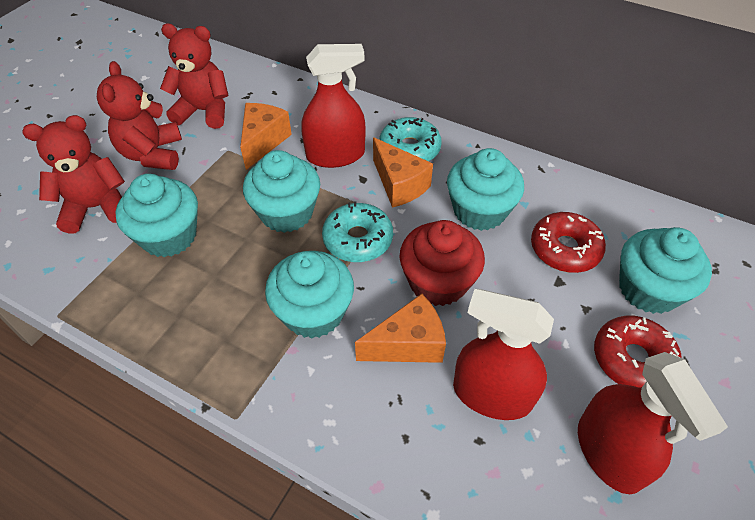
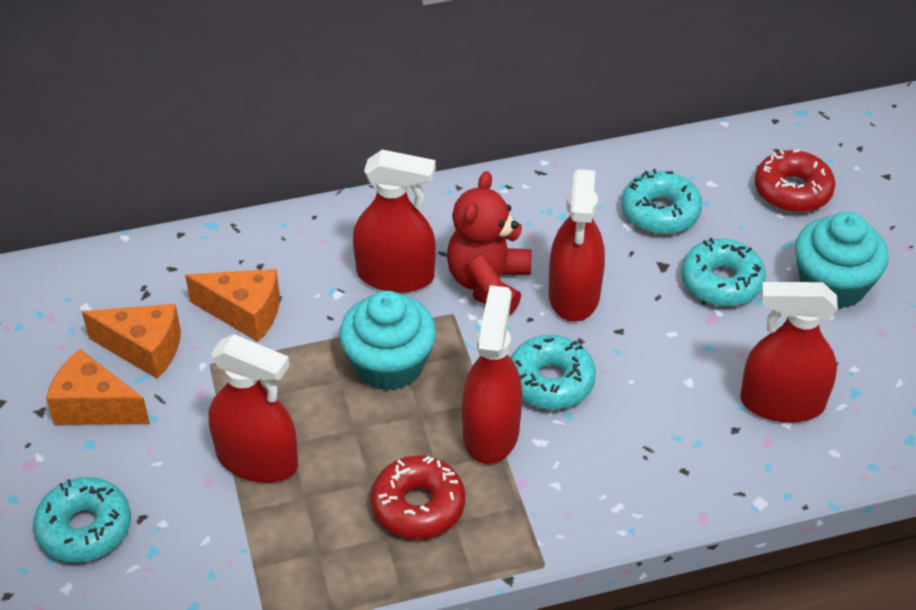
red cupcake: 1 -> 0
red spray bottle: 3 -> 5
red teddy bear: 3 -> 1
turquoise cupcake: 5 -> 2
turquoise donut: 2 -> 4

